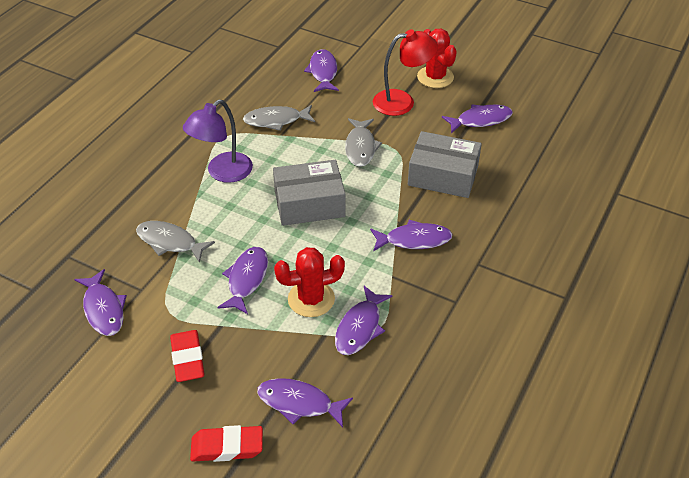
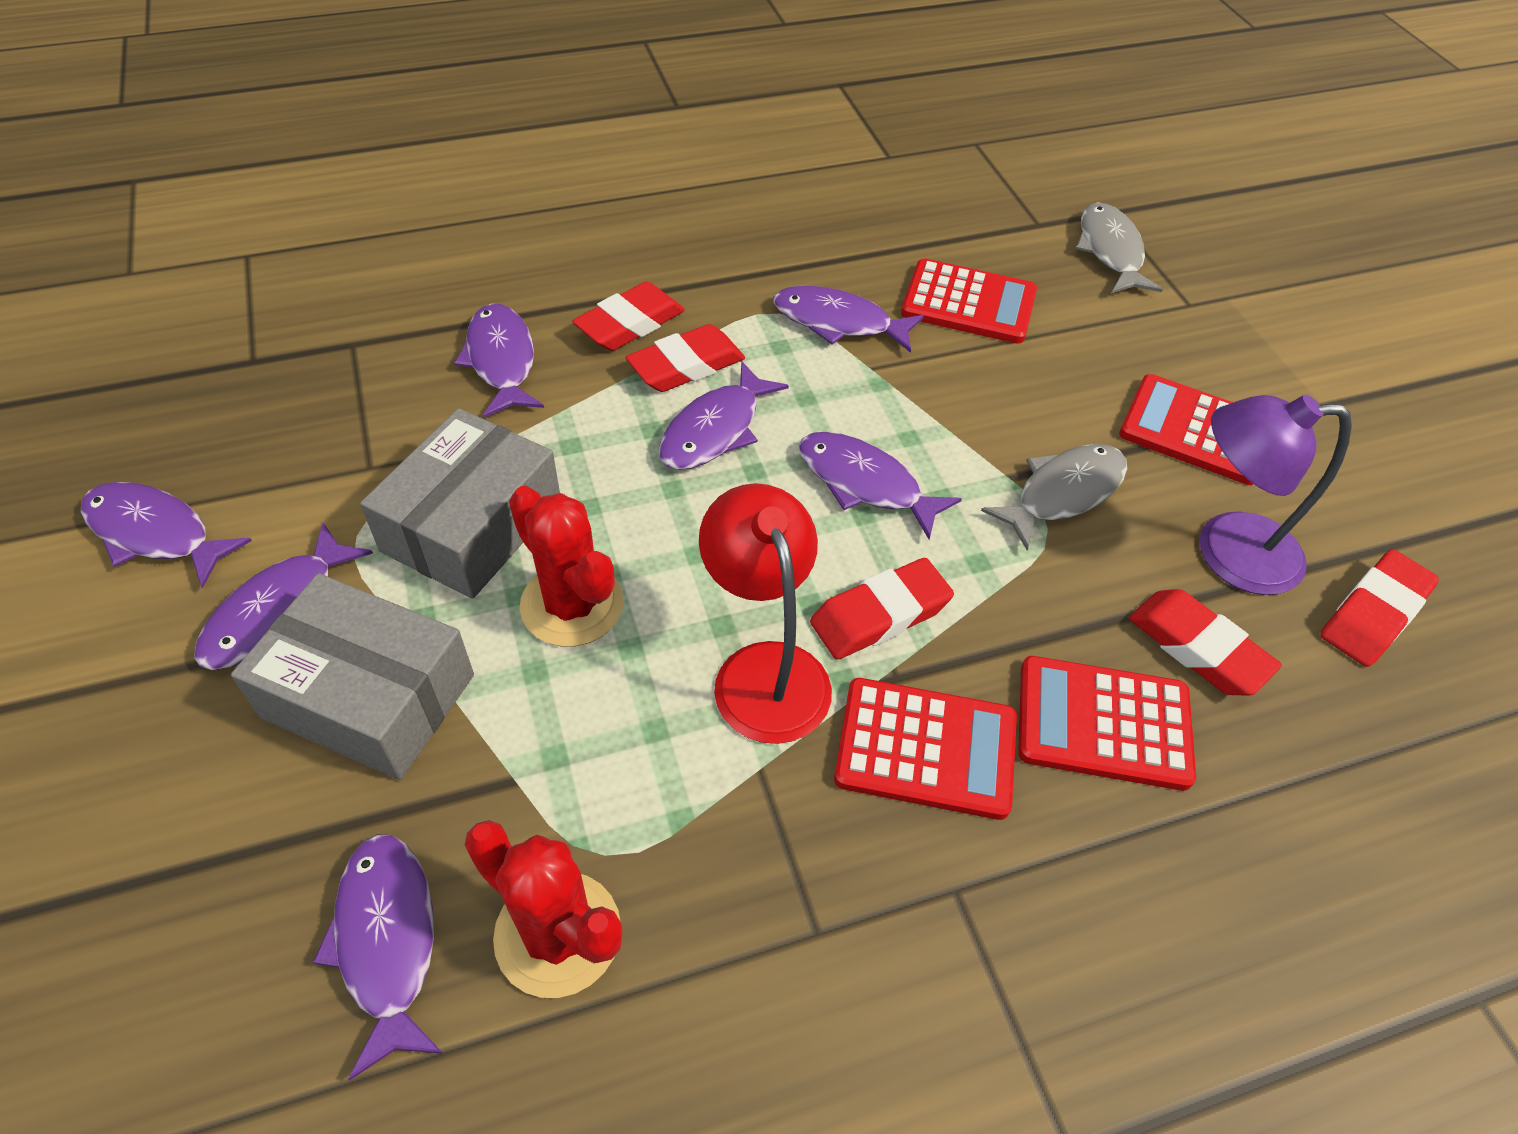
grey fish: 3 -> 2
red calculator: 0 -> 4
red eraser: 2 -> 5

